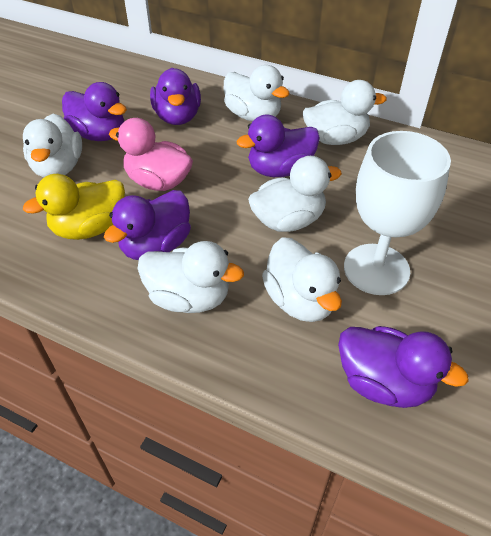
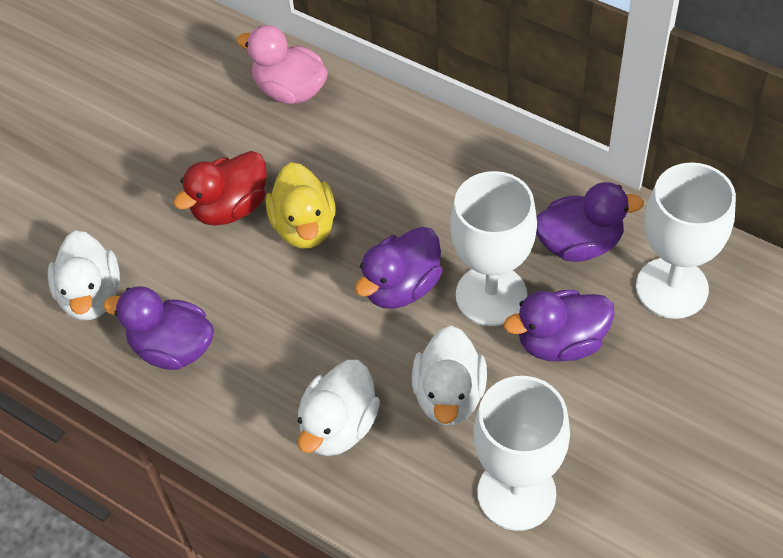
purple duck: 5 -> 4
red duck: 0 -> 1
white duck: 6 -> 3
white goblet: 1 -> 3

